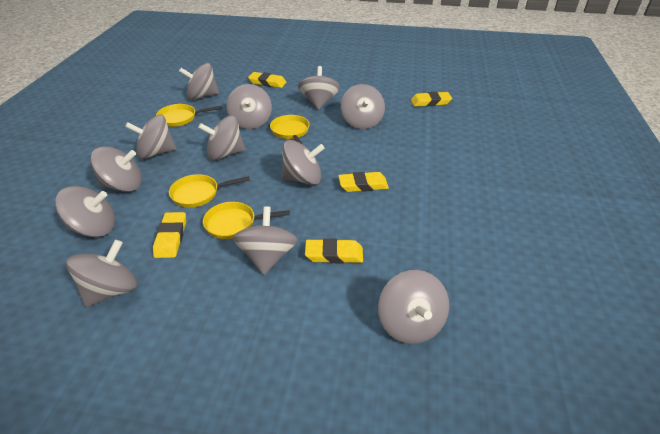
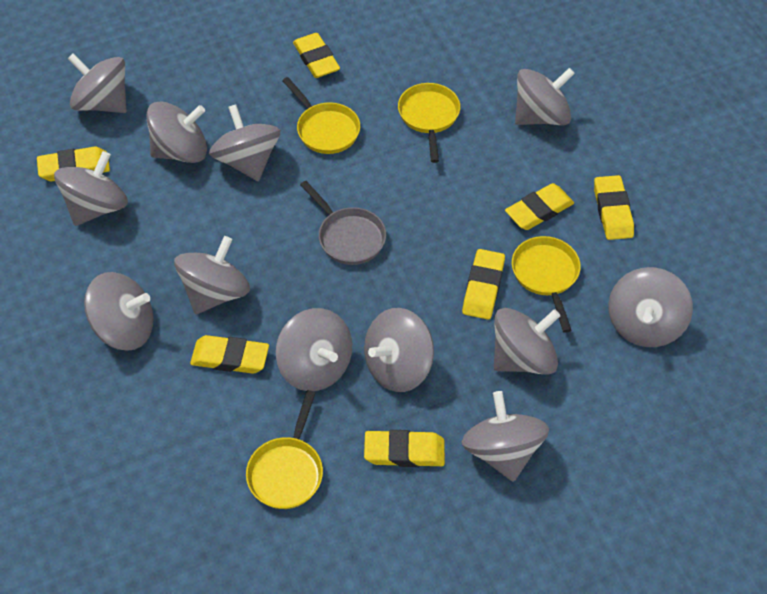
grey pan: 0 -> 1
yellow eraser: 5 -> 7

